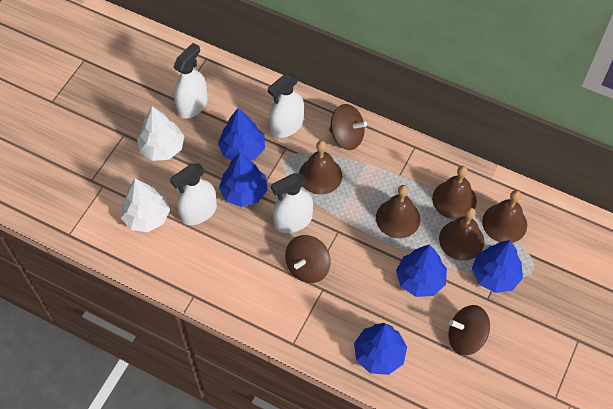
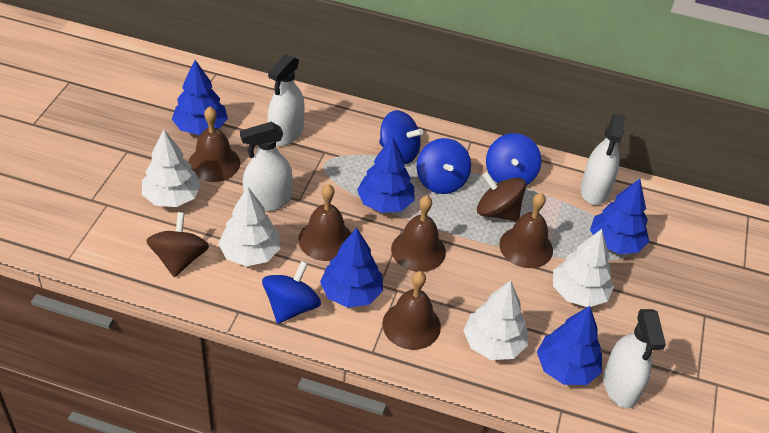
blue spinning top: 0 -> 4
brown spinning top: 3 -> 2
white tree: 2 -> 4

